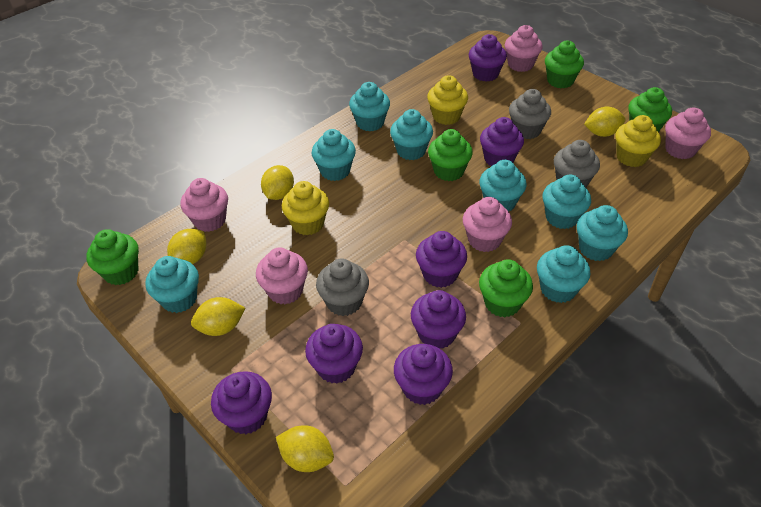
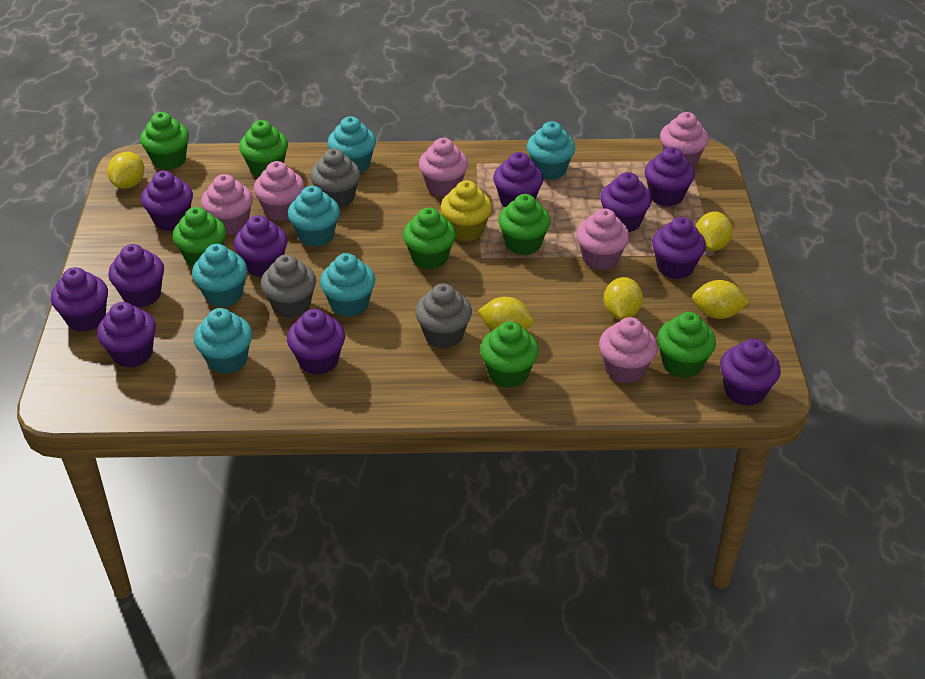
green cupcake: 5 -> 7
pink cupcake: 5 -> 6
purple cupcake: 7 -> 11
turquoise cupcake: 8 -> 6
yellow cupcake: 3 -> 1

